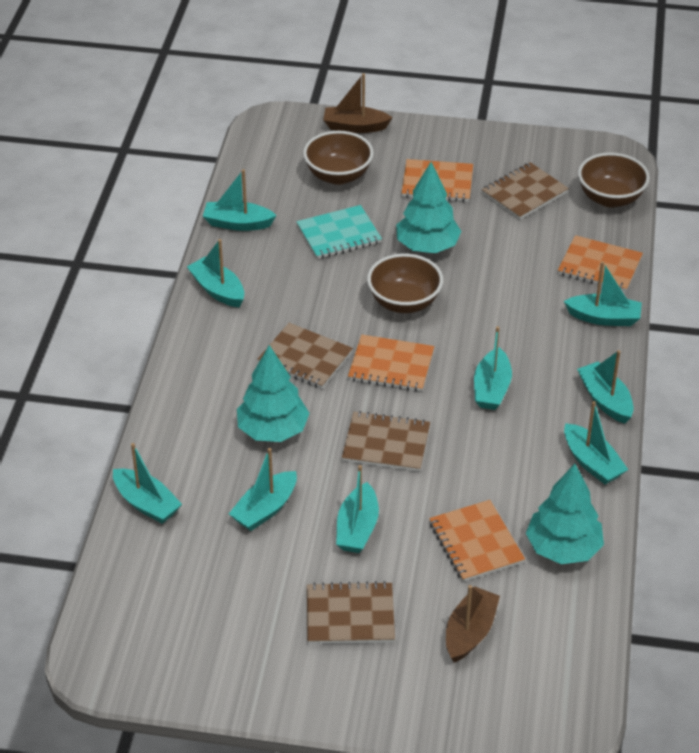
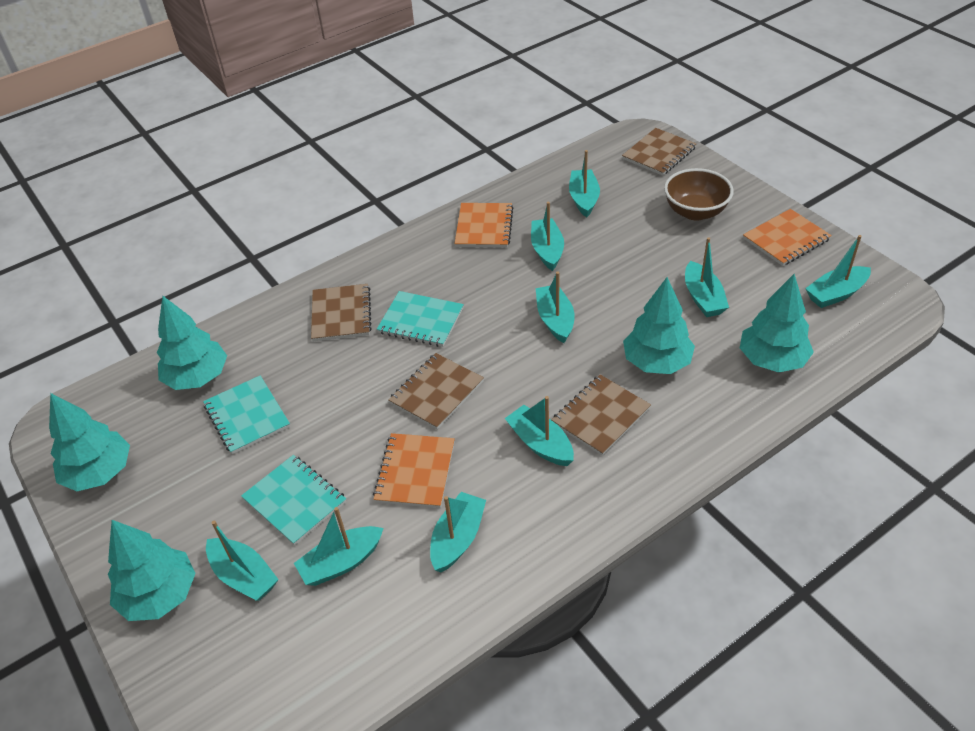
brown boat: 2 -> 0
brown bowl: 3 -> 1
orange notebook: 4 -> 3
turquoise notebook: 1 -> 3
turquoise tree: 3 -> 5

